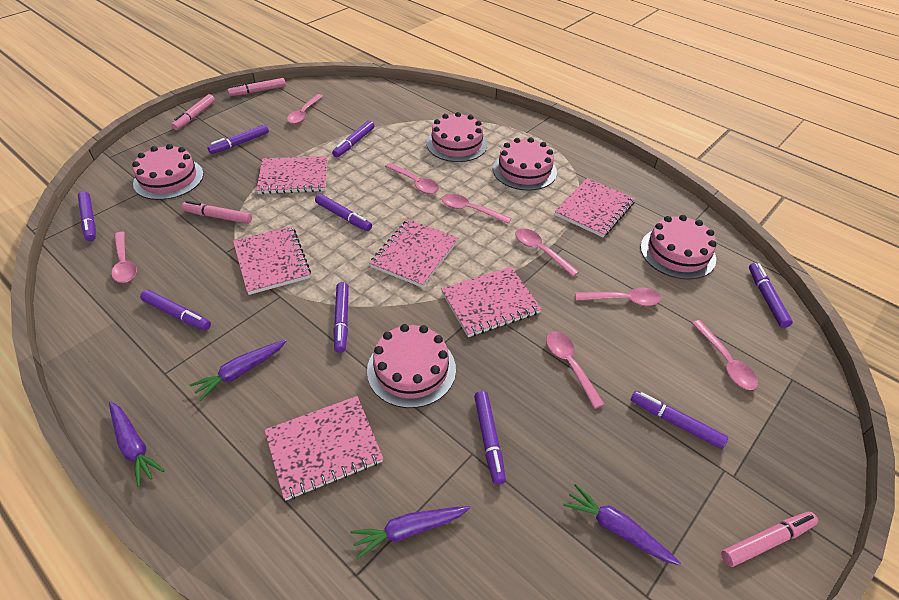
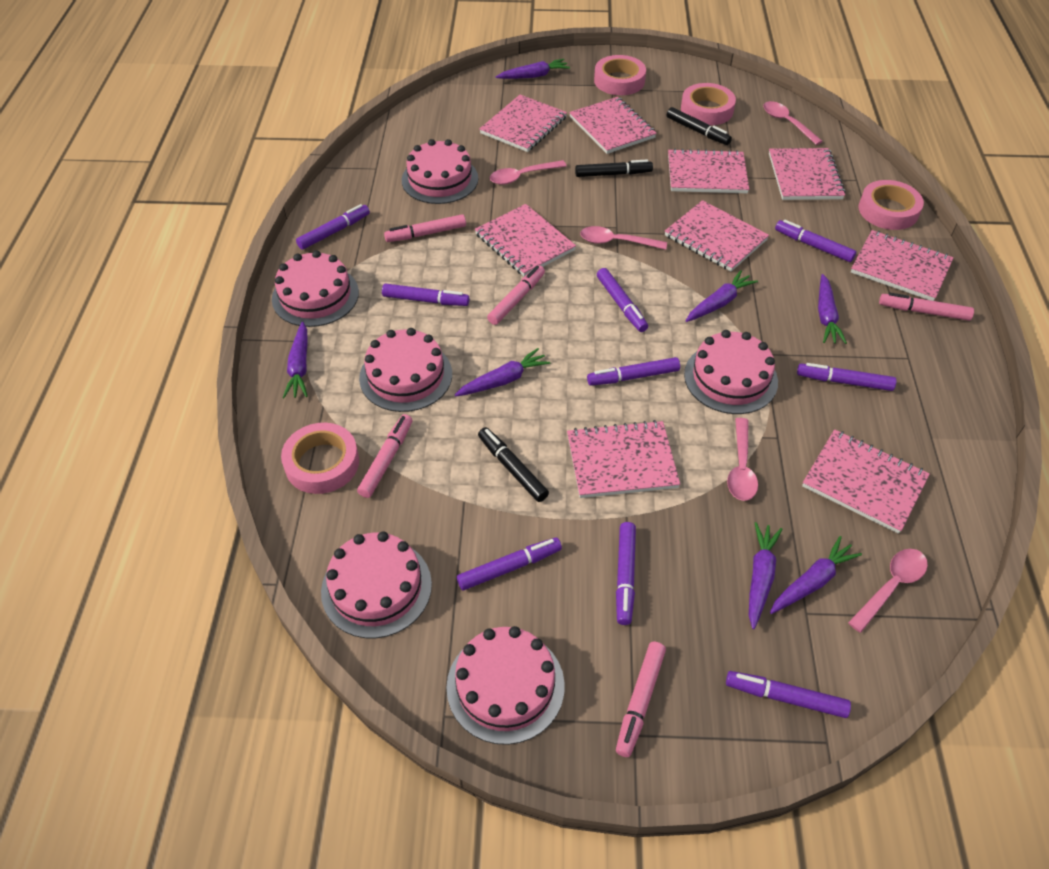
black marker: 0 -> 3
pink cake: 5 -> 6
pink marker: 4 -> 5
pink notebook: 6 -> 9
pink spoon: 8 -> 5
pink tape: 0 -> 4
purple carrot: 4 -> 7

